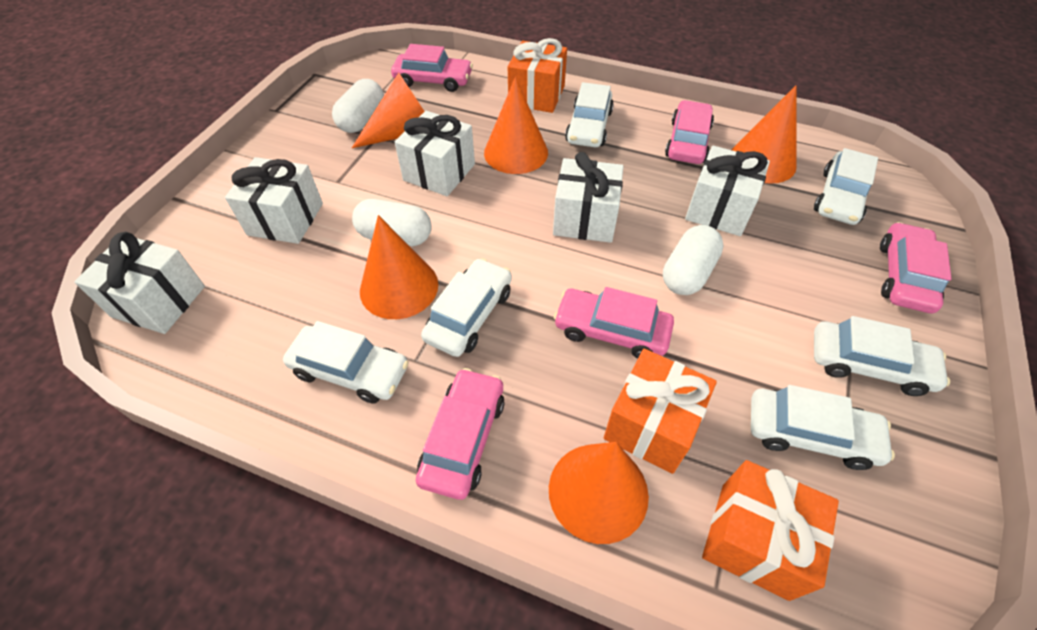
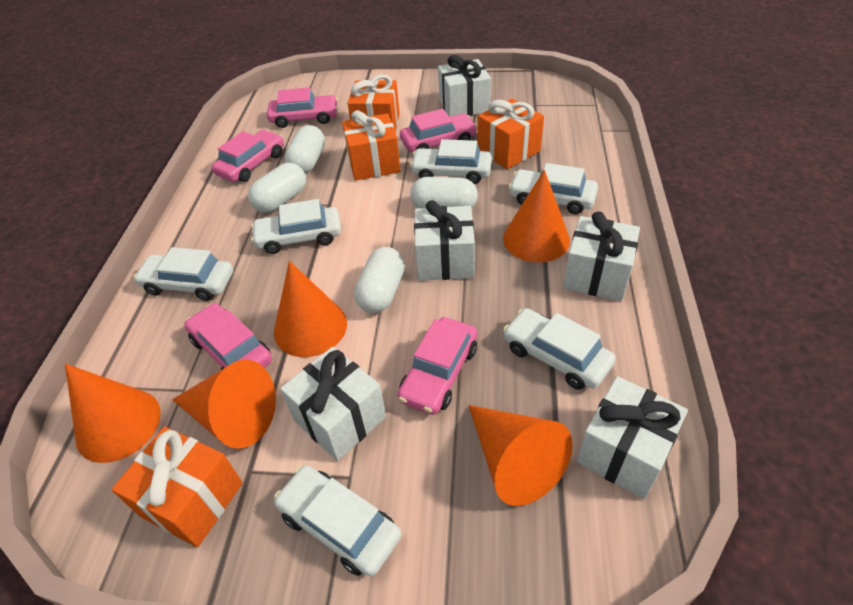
orange gift: 3 -> 4
white capsule: 3 -> 4

